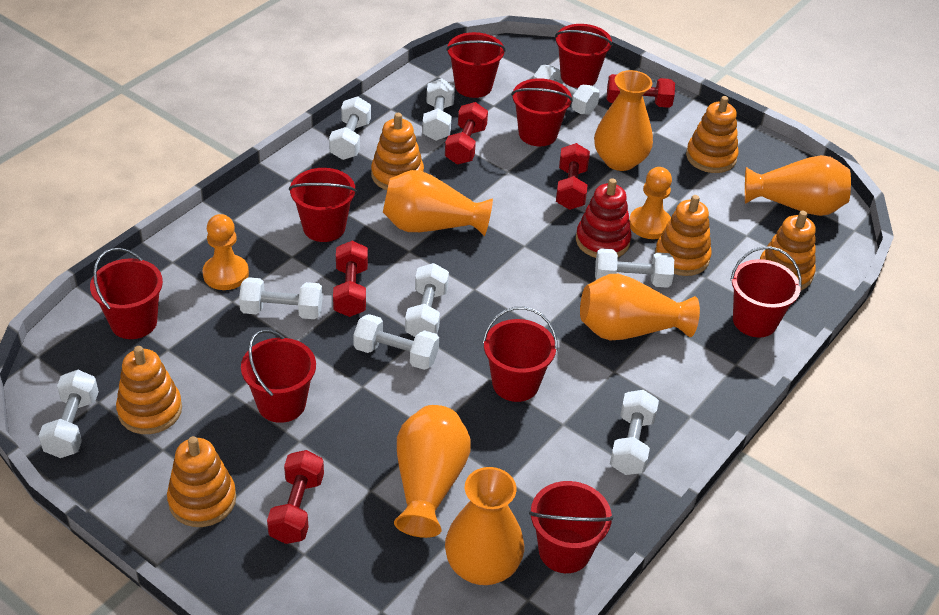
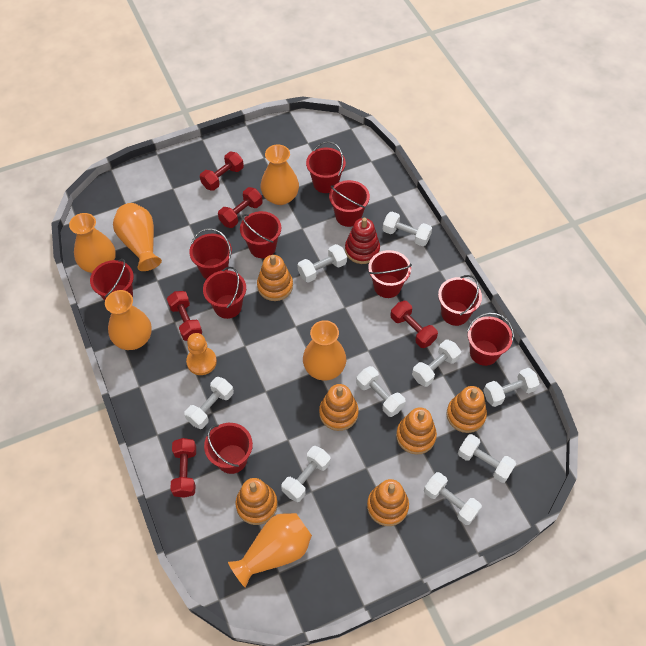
orange pawn: 2 -> 1
red bucket: 9 -> 10

